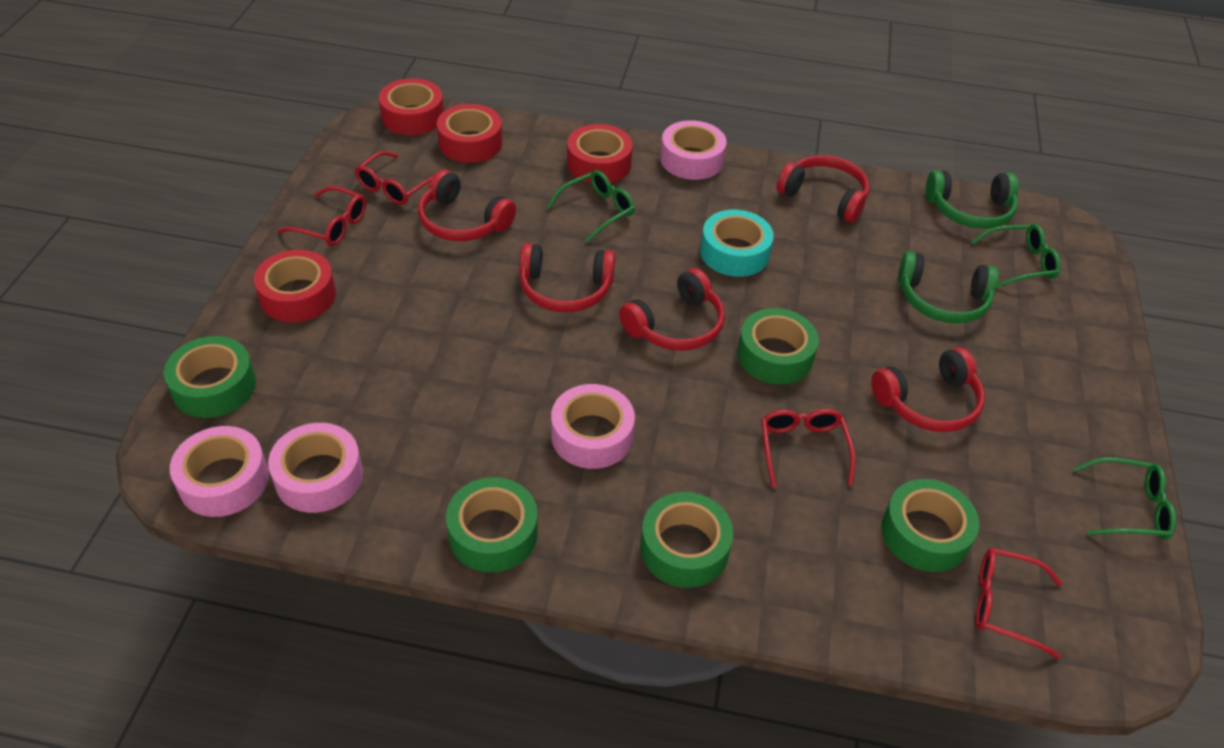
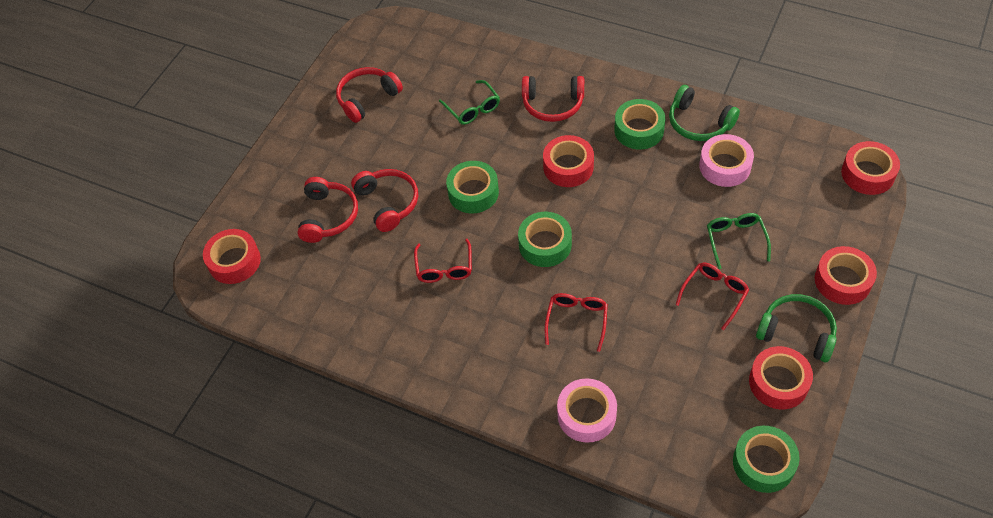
green glasses: 3 -> 2
green tape: 5 -> 4
pink tape: 4 -> 2
red glasses: 4 -> 3
red headphones: 5 -> 4
red tape: 4 -> 5
turquoise tape: 1 -> 0

